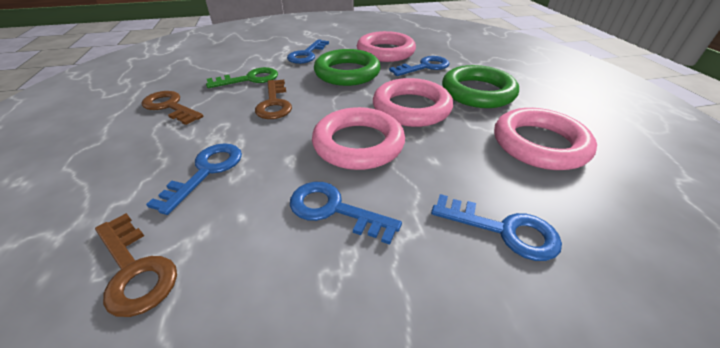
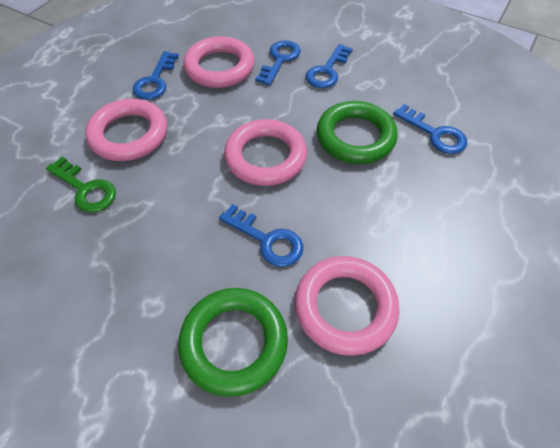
brown key: 3 -> 0

